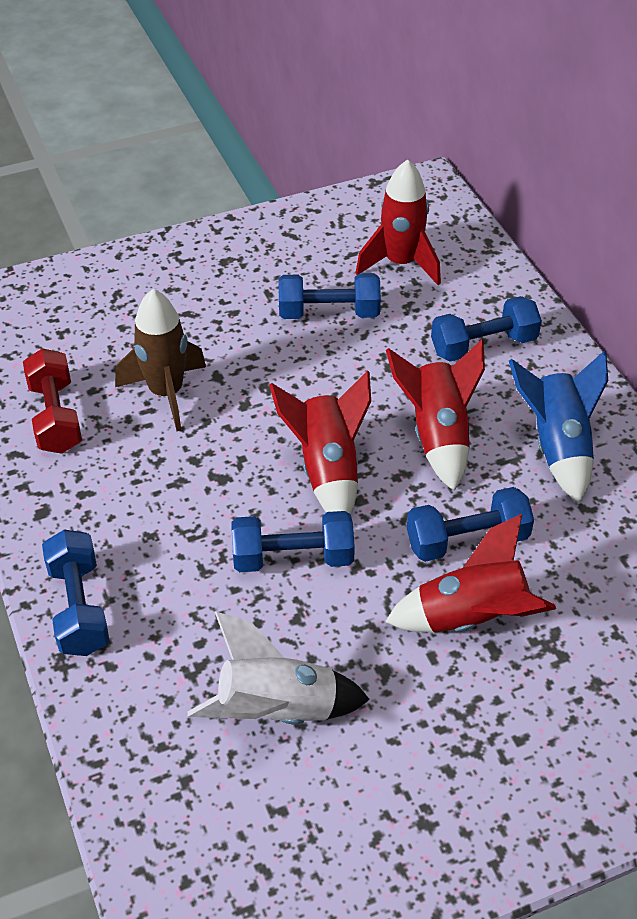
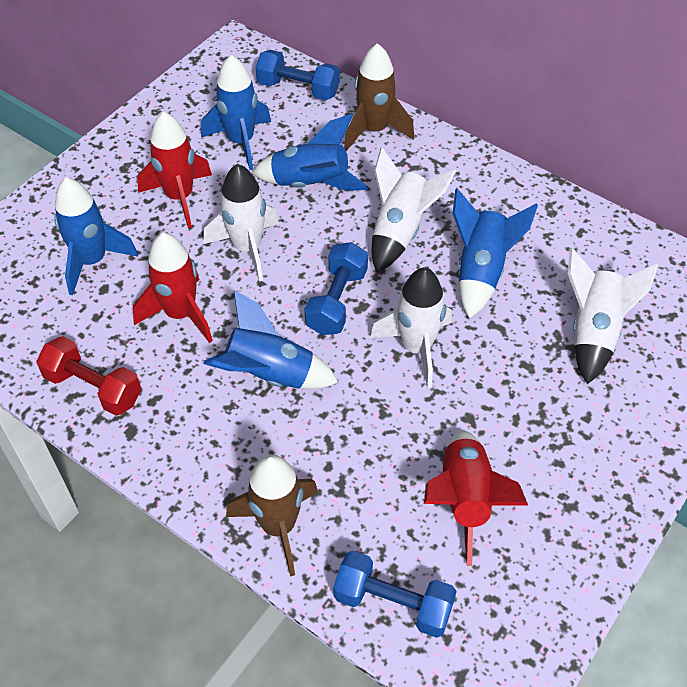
blue dumbbell: 5 -> 3
blue rocket: 1 -> 5
brown rocket: 1 -> 2
red rocket: 4 -> 3
white rocket: 1 -> 4

